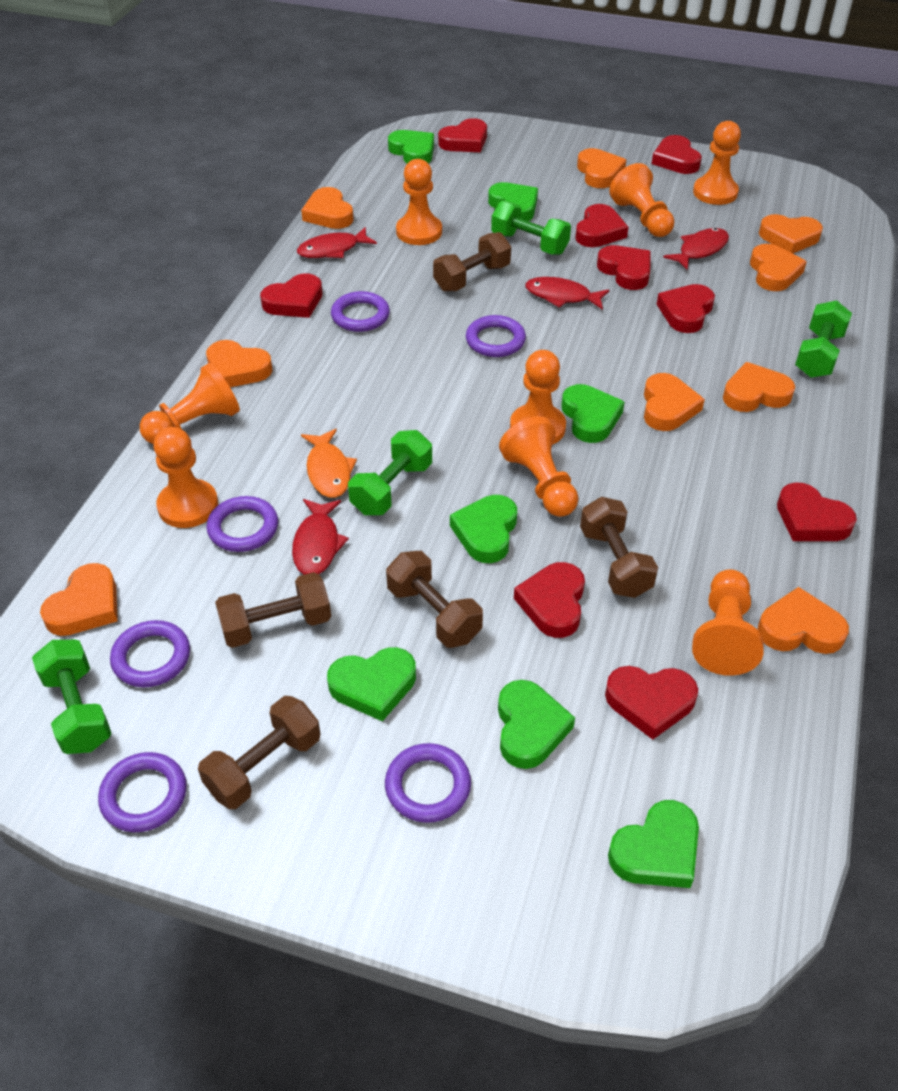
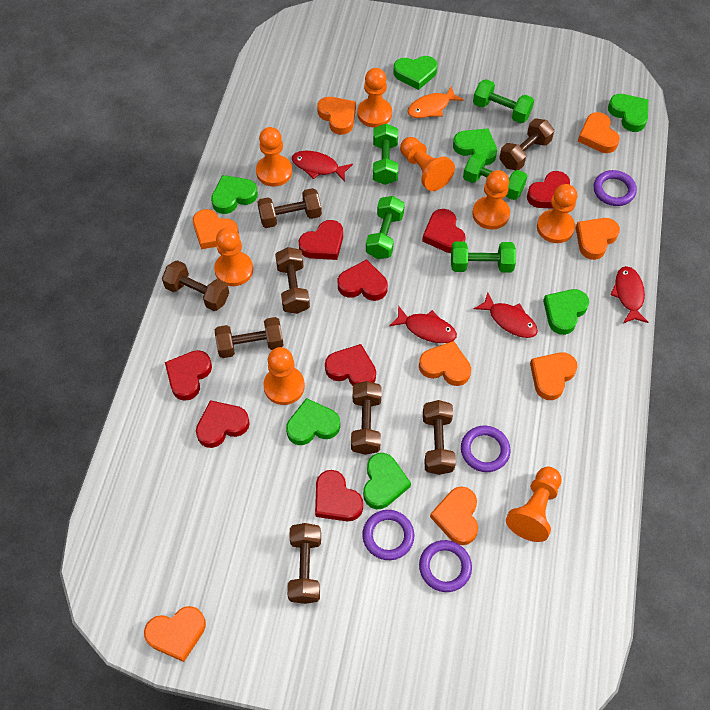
brown dumbbell: 5 -> 8
green dumbbell: 4 -> 5
orange heart: 9 -> 8
purple ring: 6 -> 4
red heart: 9 -> 8

